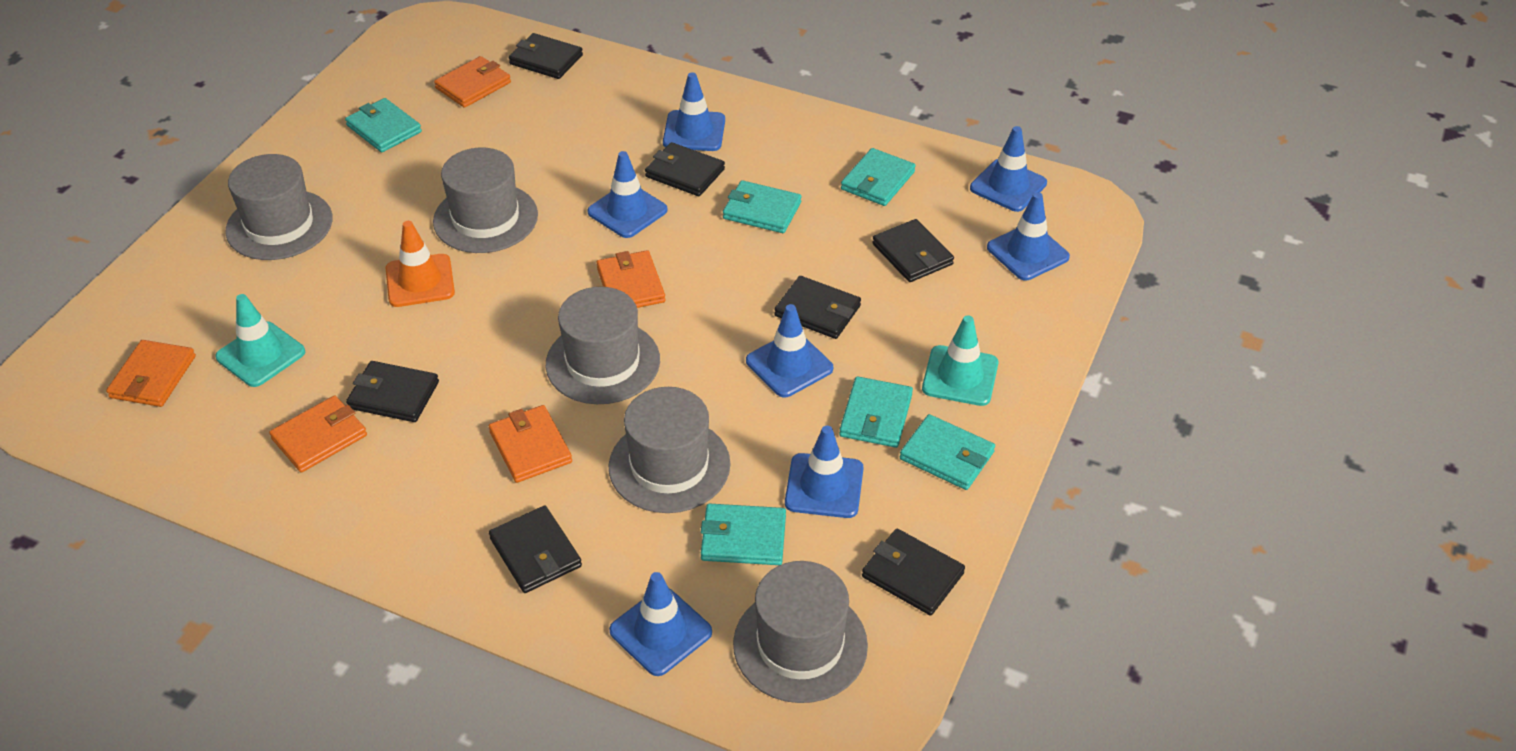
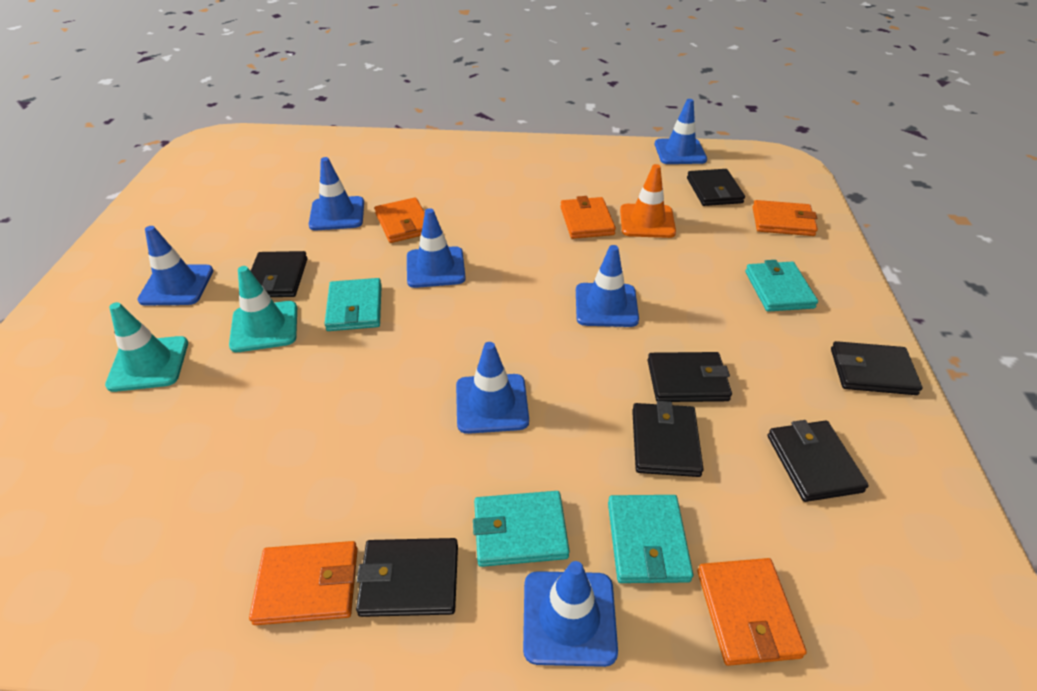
grey hat: 5 -> 0
turquoise wallet: 6 -> 4

